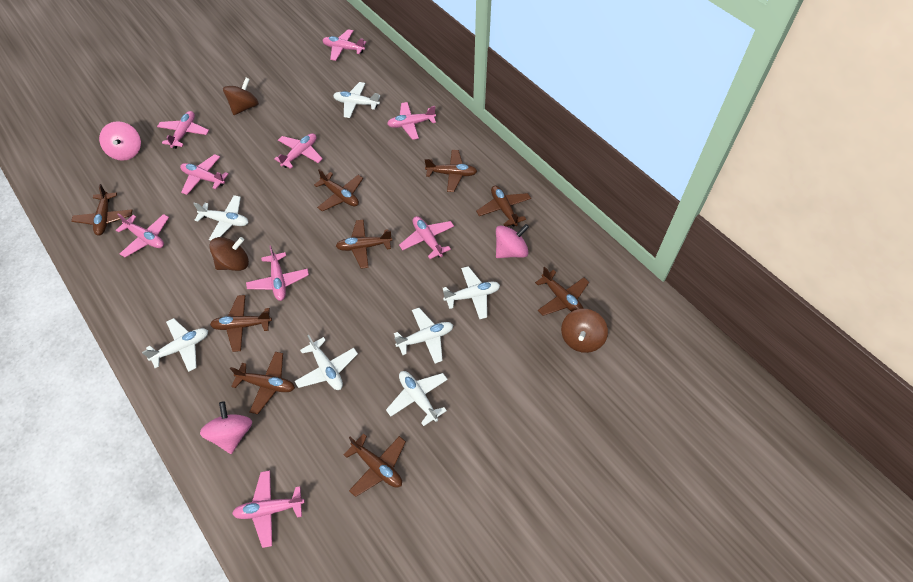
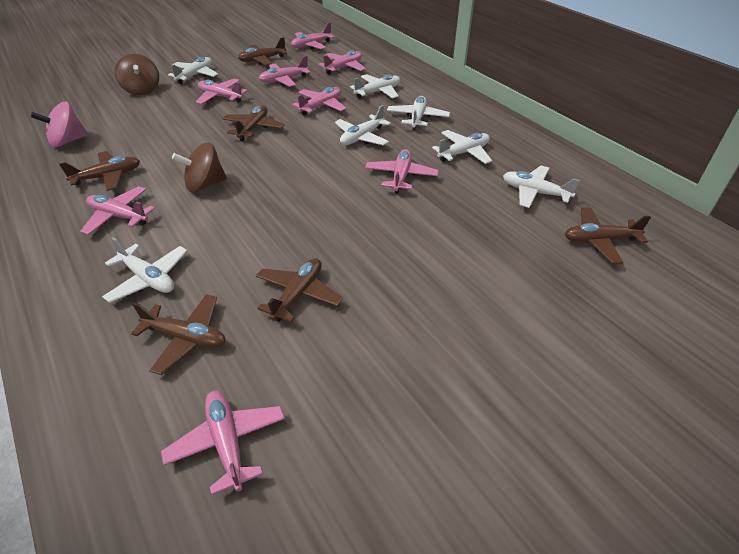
brown plane: 9 -> 6
brown spinning top: 3 -> 2
pink plane: 9 -> 8
pink spinning top: 3 -> 1

